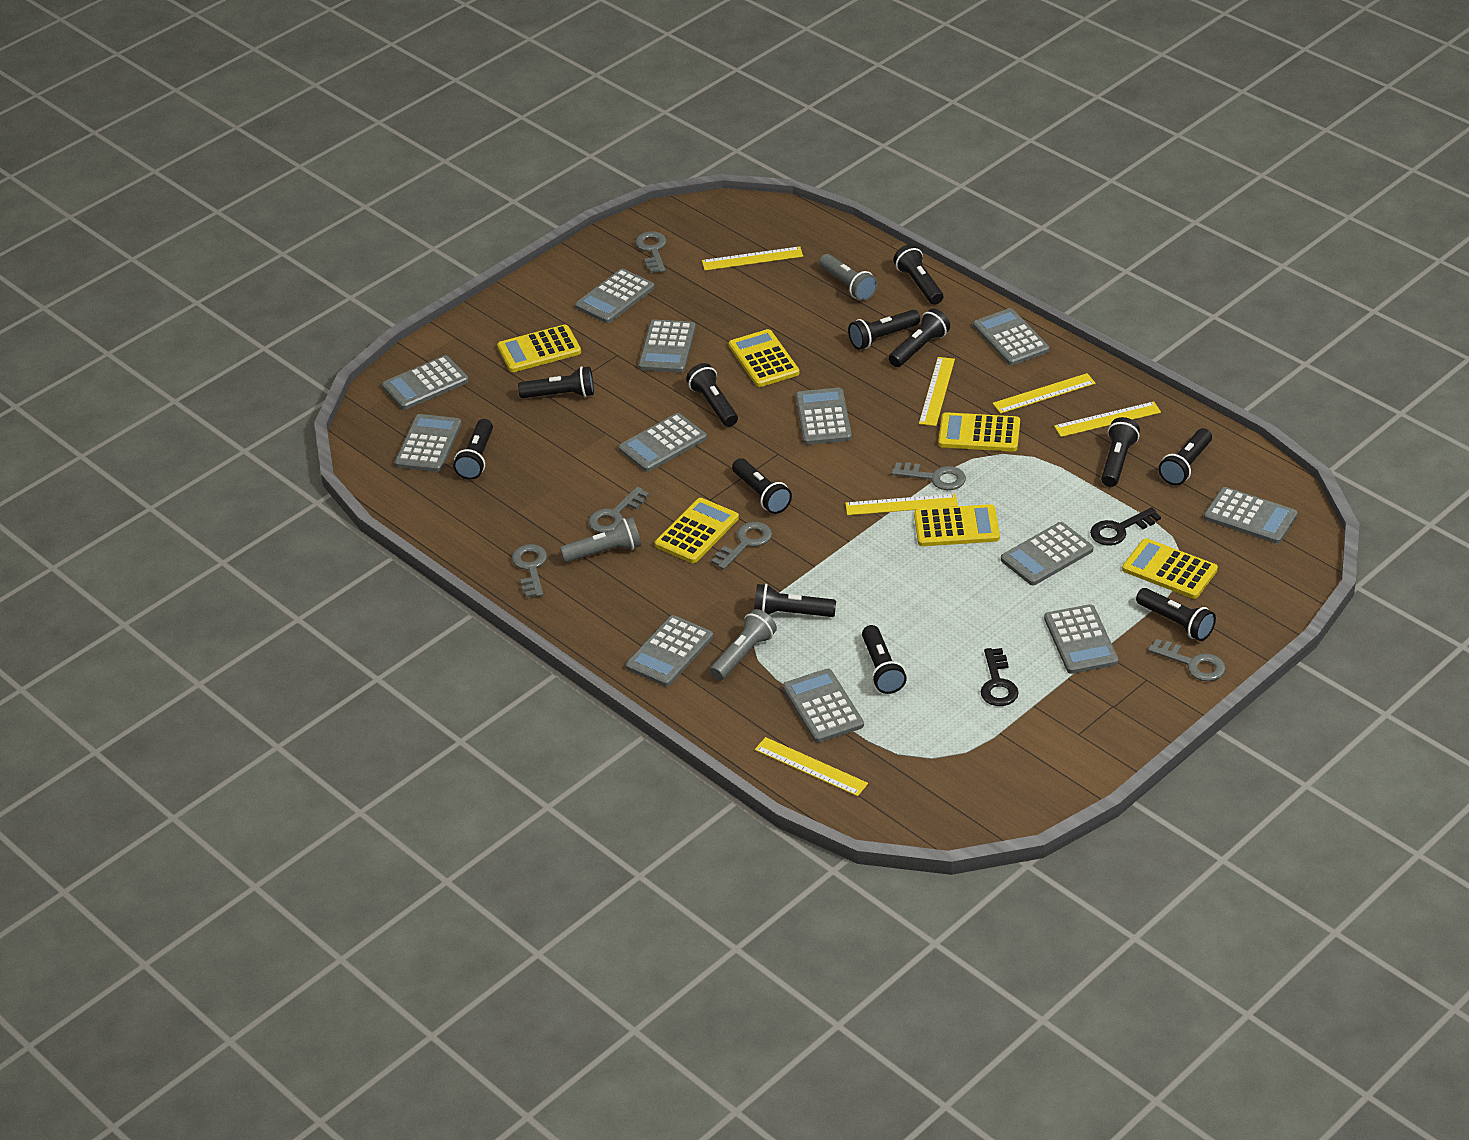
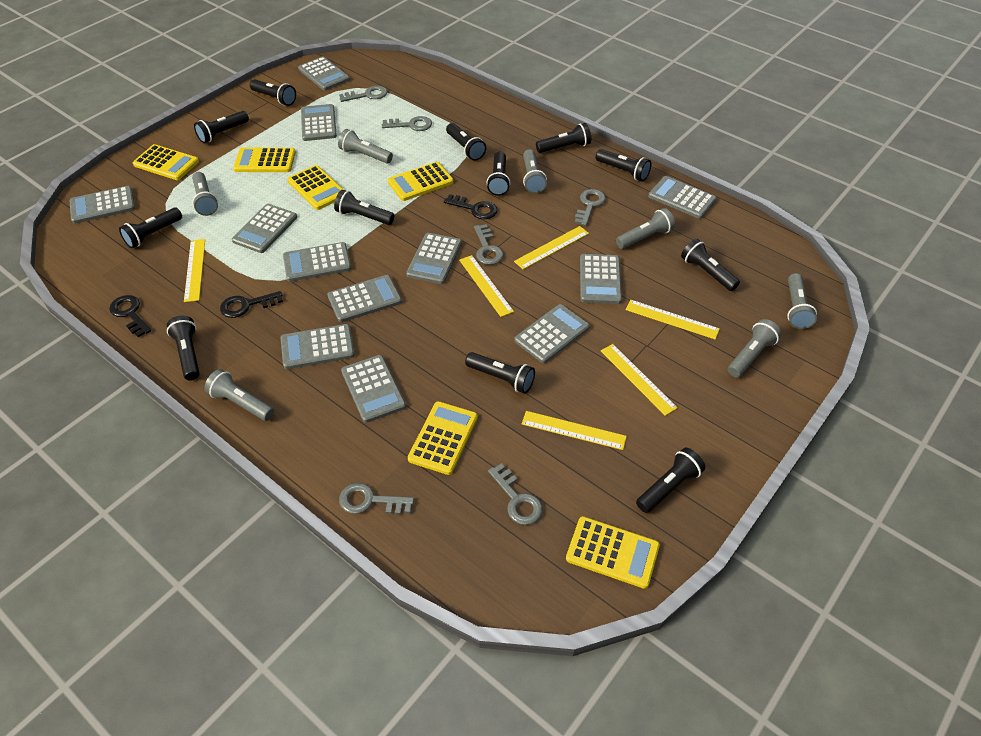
black key: 2 -> 3
grey flashlight: 3 -> 7

